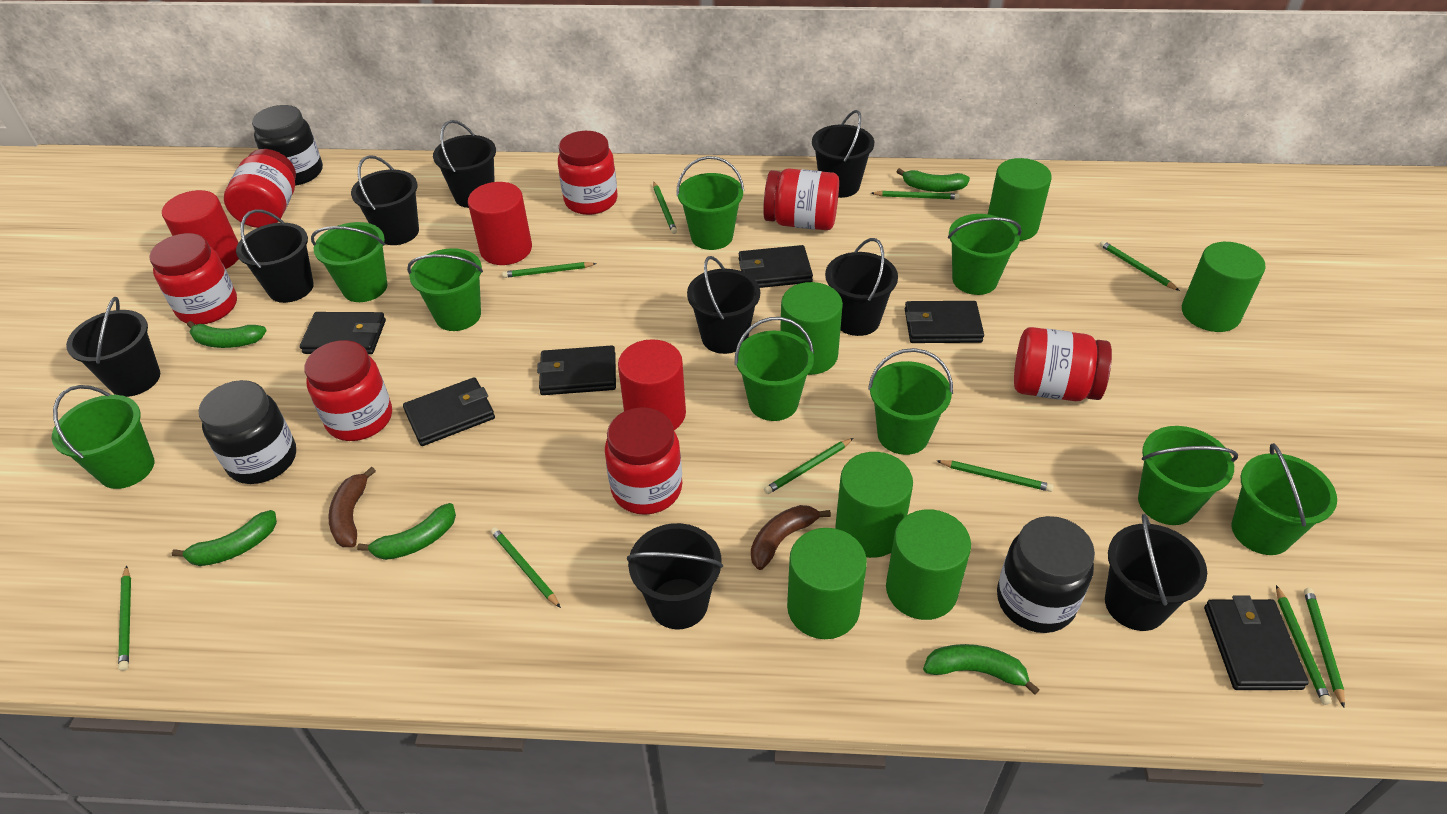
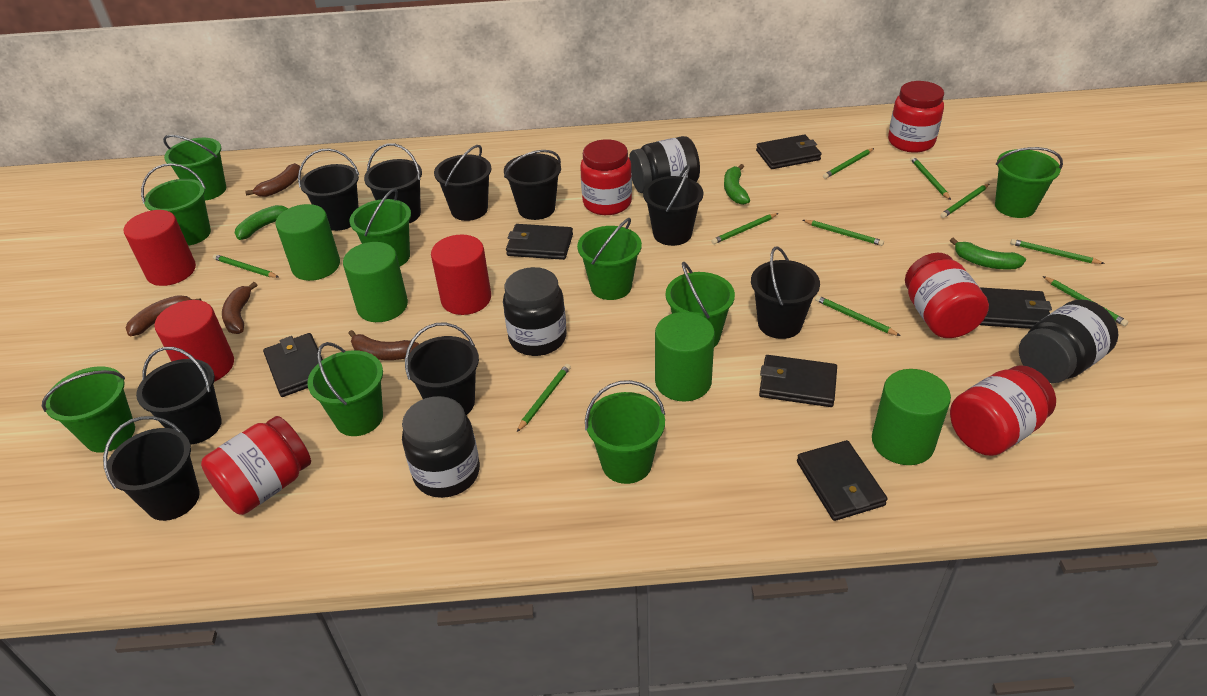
black jar: 3 -> 4
brown banana: 2 -> 4
green banana: 5 -> 3
green cylinder: 6 -> 4
red jar: 7 -> 5

